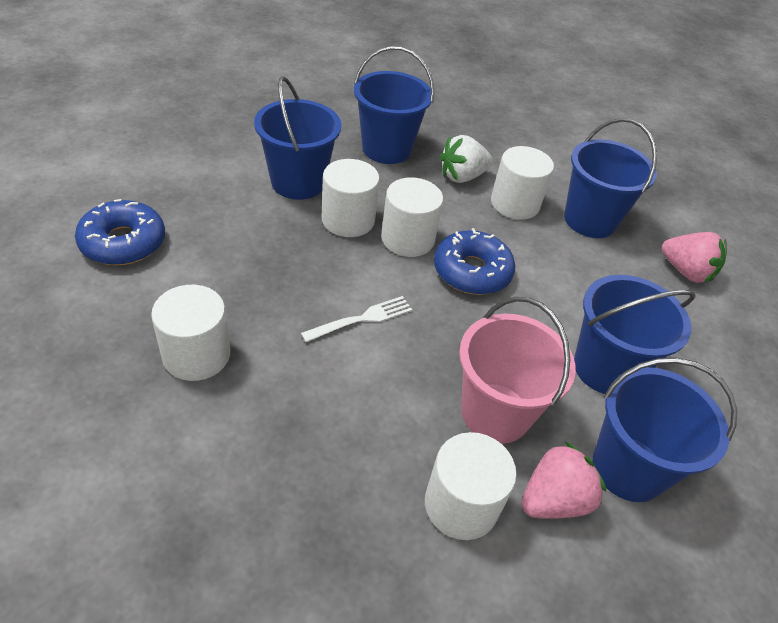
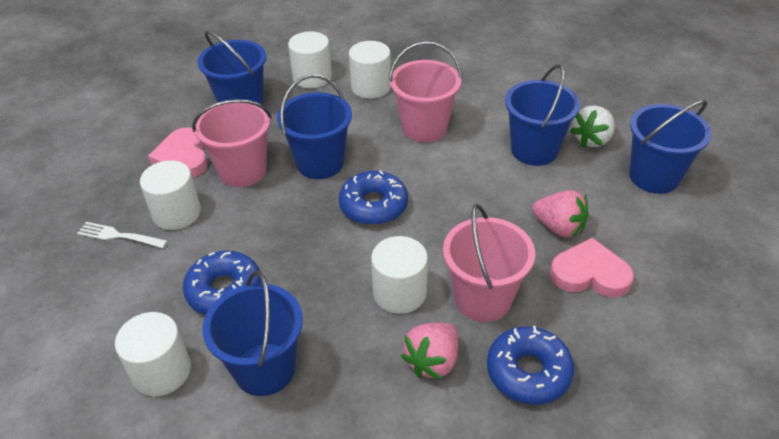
blue donut: 2 -> 3
pink bucket: 1 -> 3
pink heart: 0 -> 2

